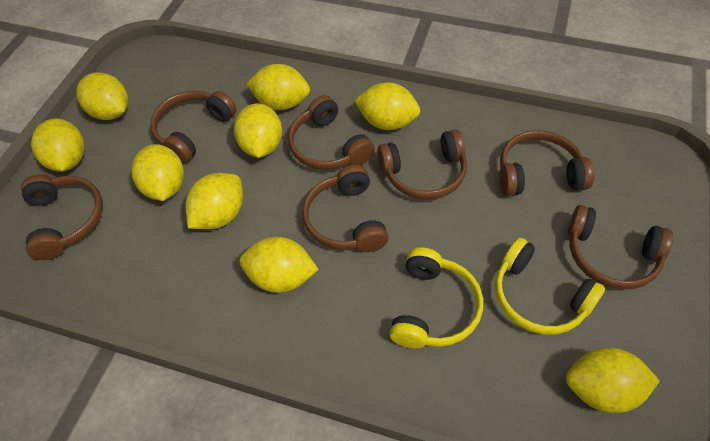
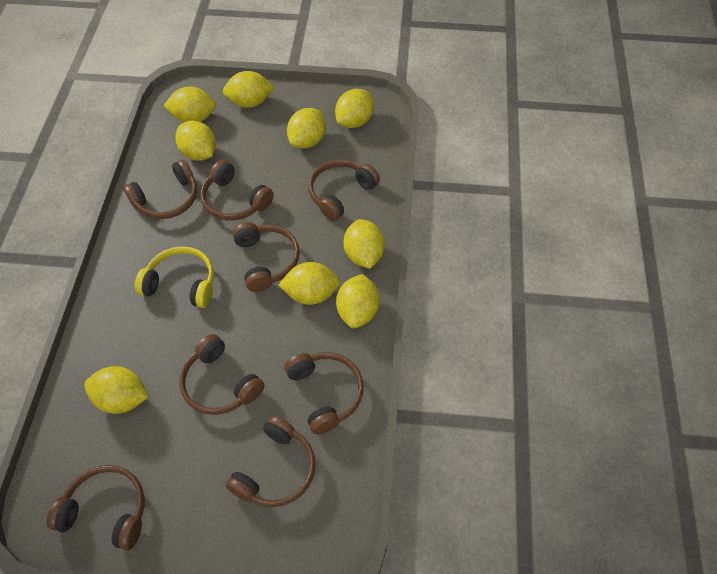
brown headphones: 7 -> 8
yellow headphones: 2 -> 1

